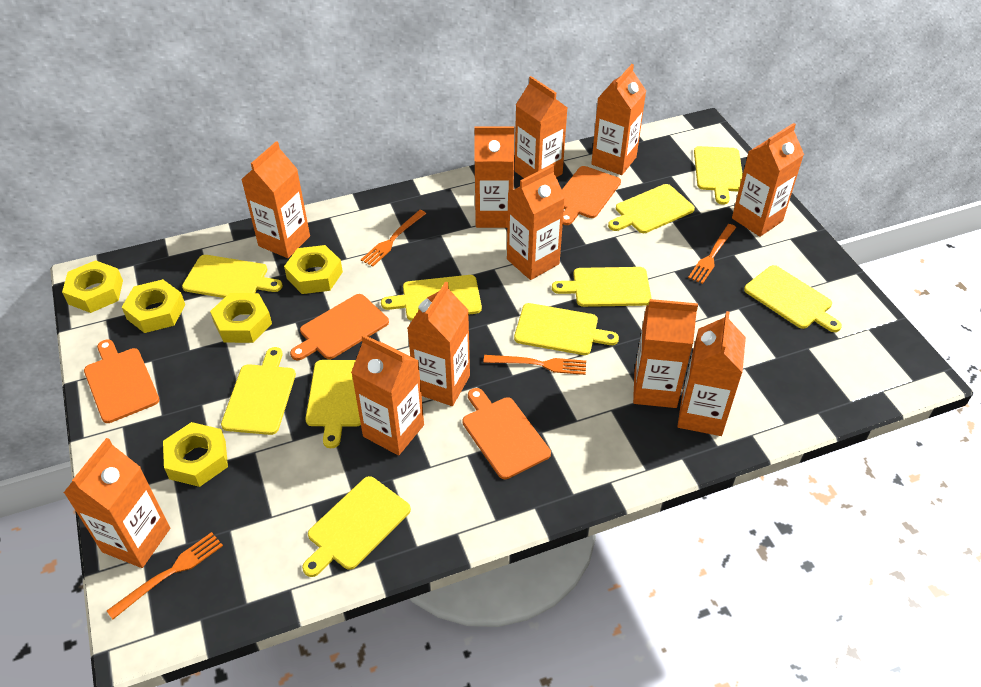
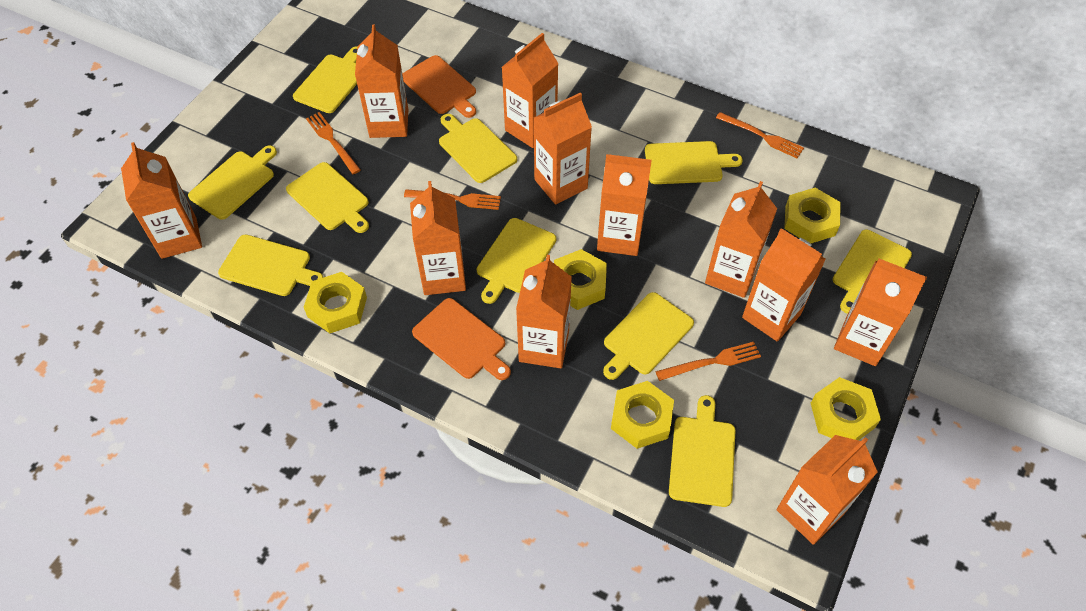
orange cutting board: 4 -> 2

